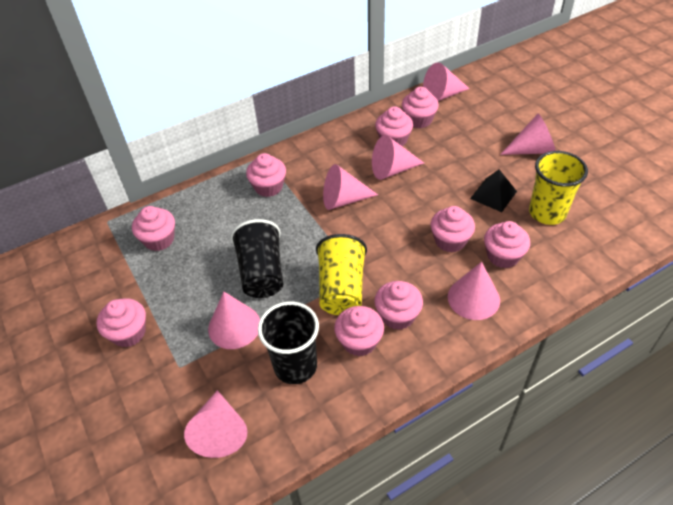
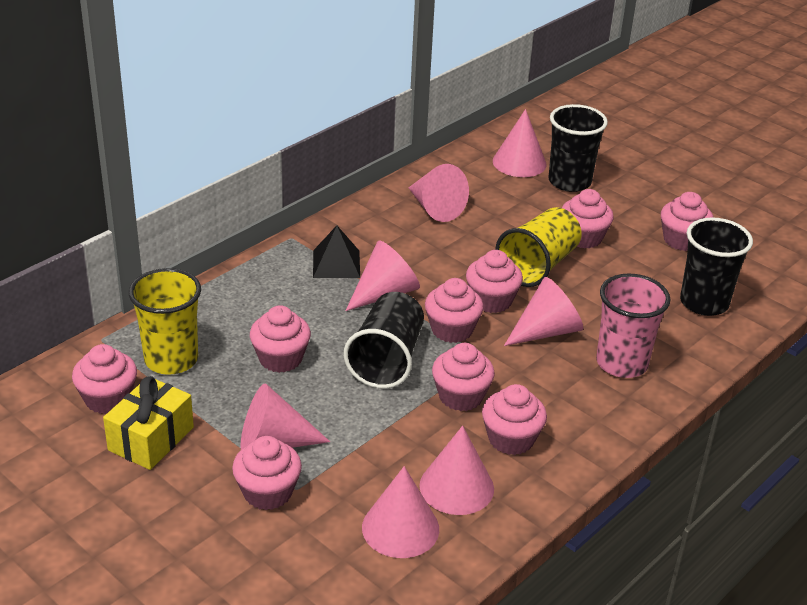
black cup: 2 -> 3
pink cup: 0 -> 1
yellow gift: 0 -> 1

